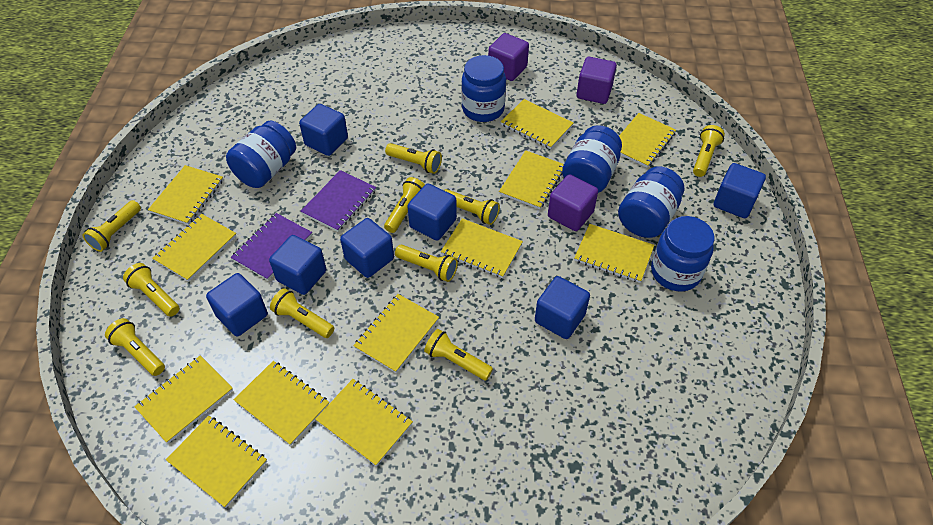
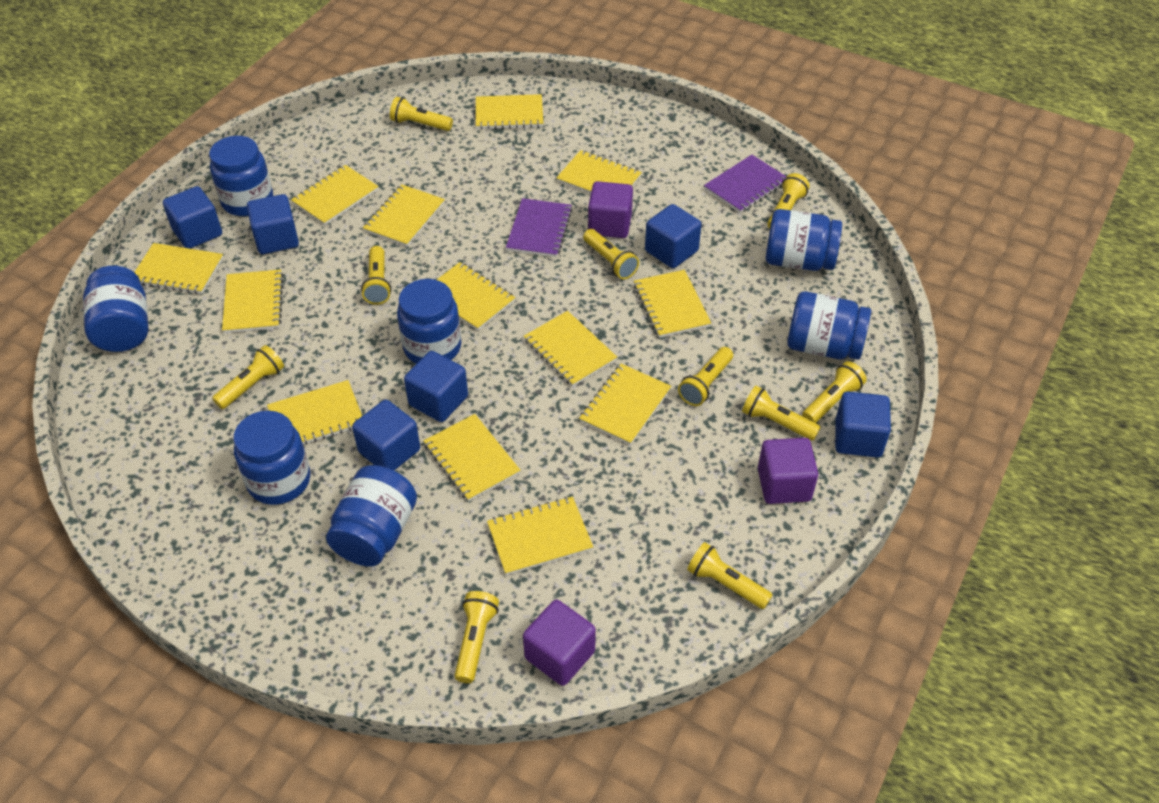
blue cube: 7 -> 6
blue jar: 5 -> 7
yellow notebook: 12 -> 13

